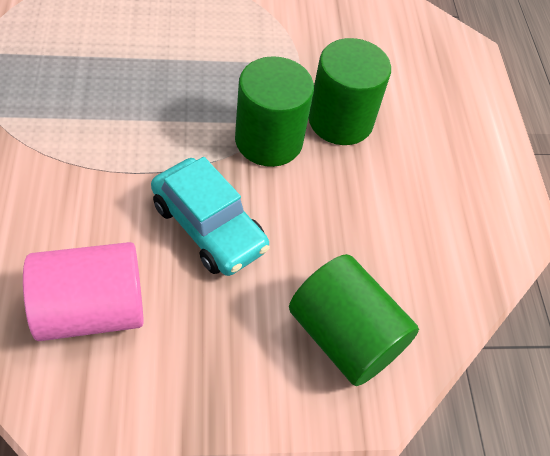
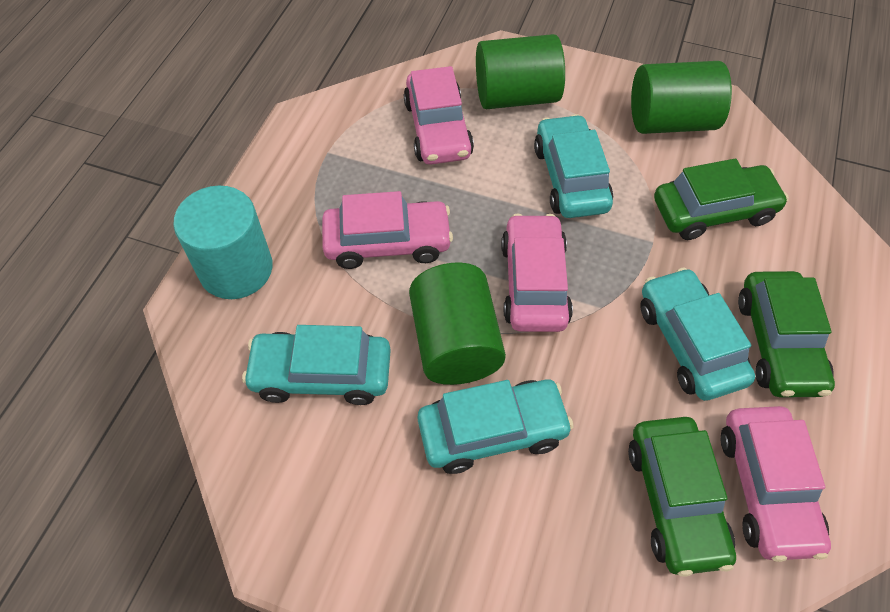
green car: 0 -> 3
pink car: 0 -> 4
pink cylinder: 1 -> 0
turquoise car: 1 -> 4
turquoise cylinder: 0 -> 1

